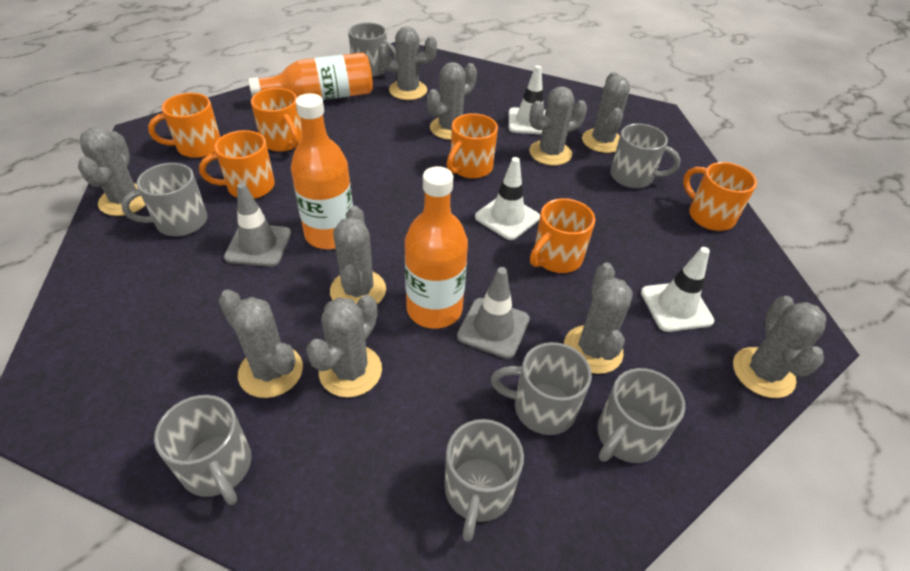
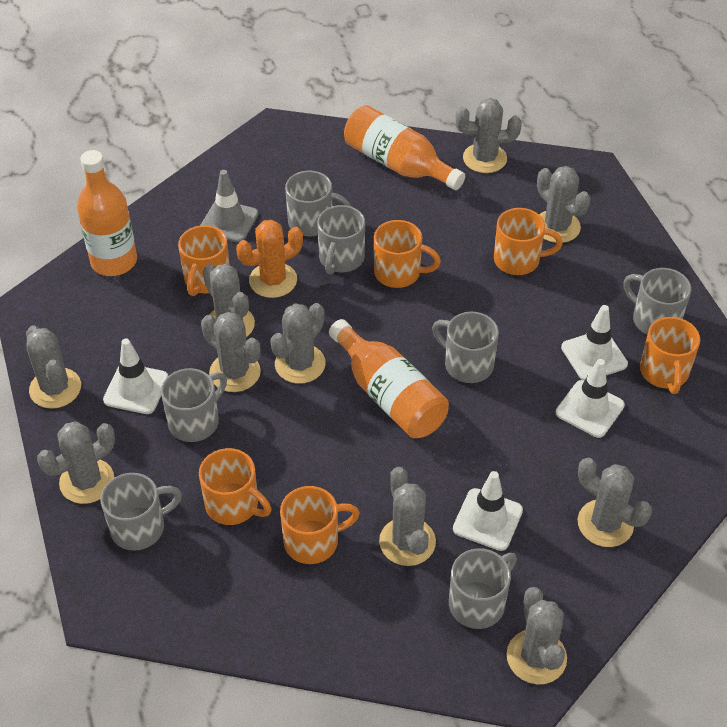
grey traffic cone: 2 -> 1
orange cactus: 0 -> 1
white traffic cone: 3 -> 4

